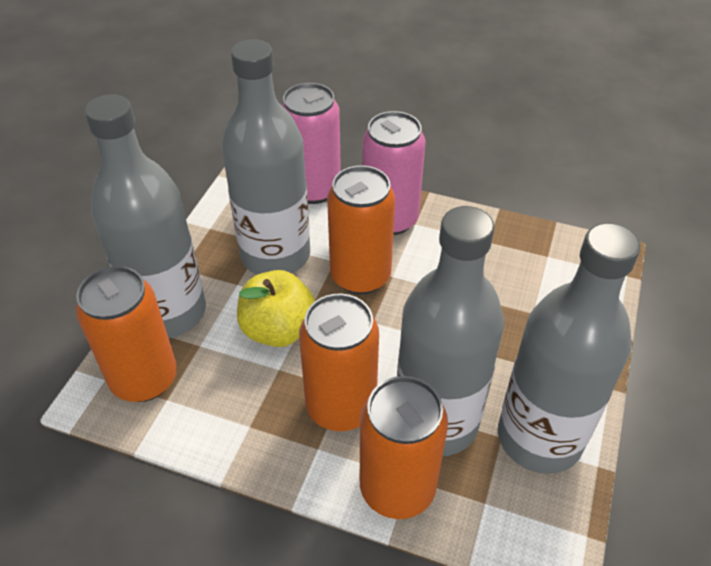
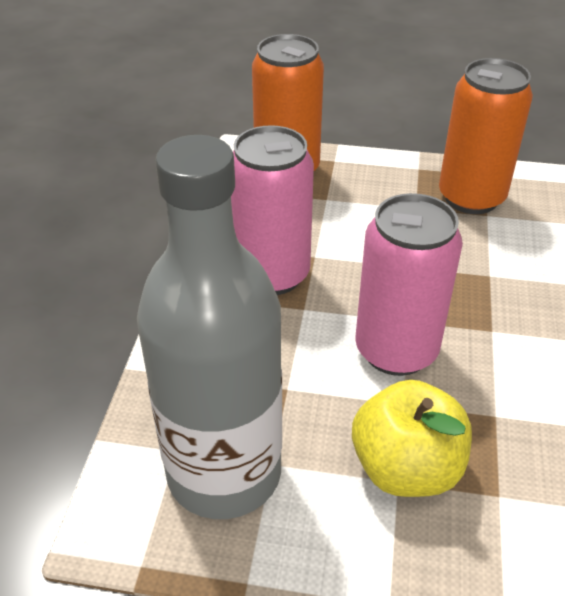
grey bottle: 4 -> 1
orange can: 4 -> 2

